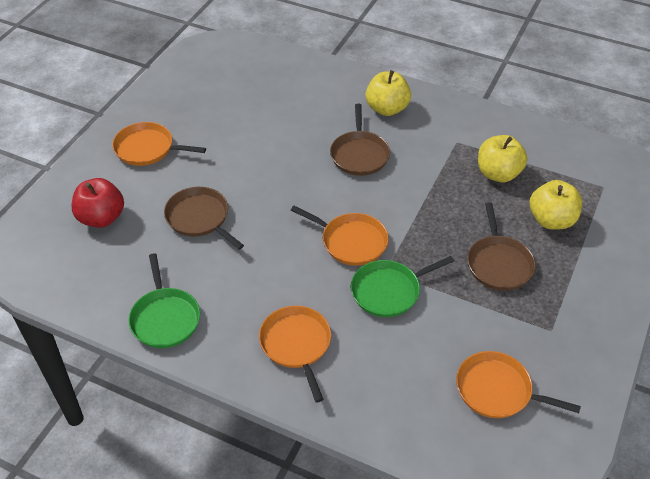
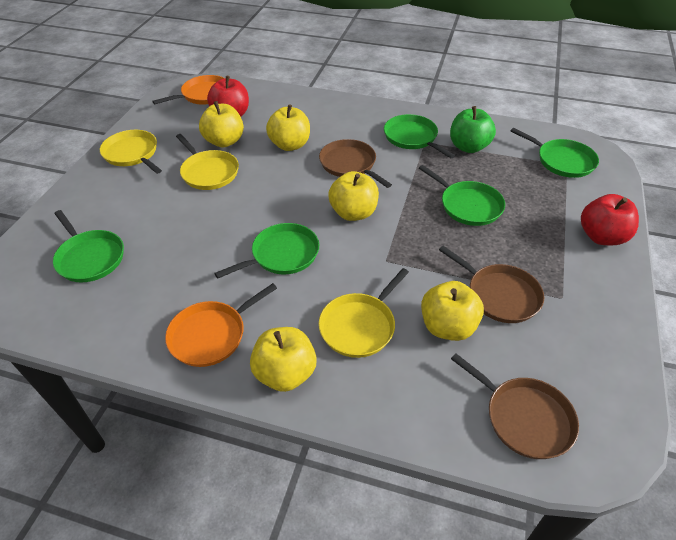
green apple: 0 -> 1
green pan: 2 -> 5
orange pan: 4 -> 2
red apple: 1 -> 2
yellow apple: 3 -> 5
yellow pan: 0 -> 3

